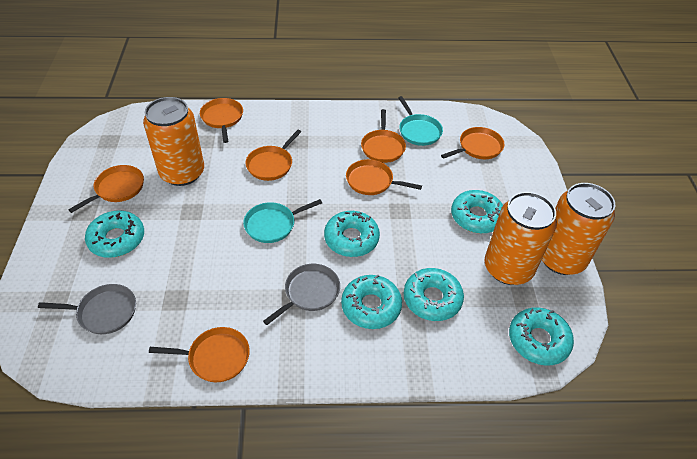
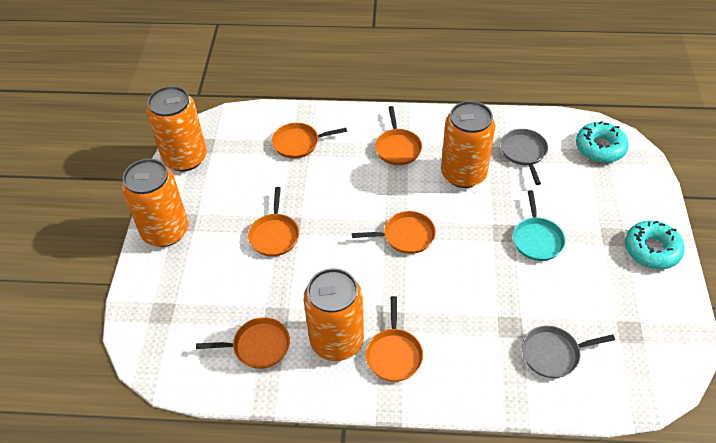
orange can: 3 -> 4
orange pan: 7 -> 6
turquoise donut: 6 -> 2
turquoise pan: 2 -> 1

